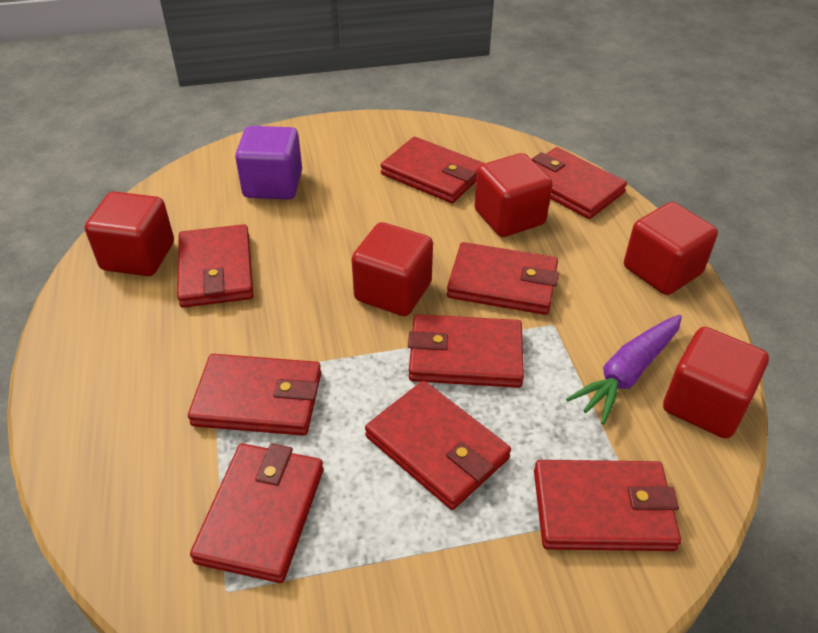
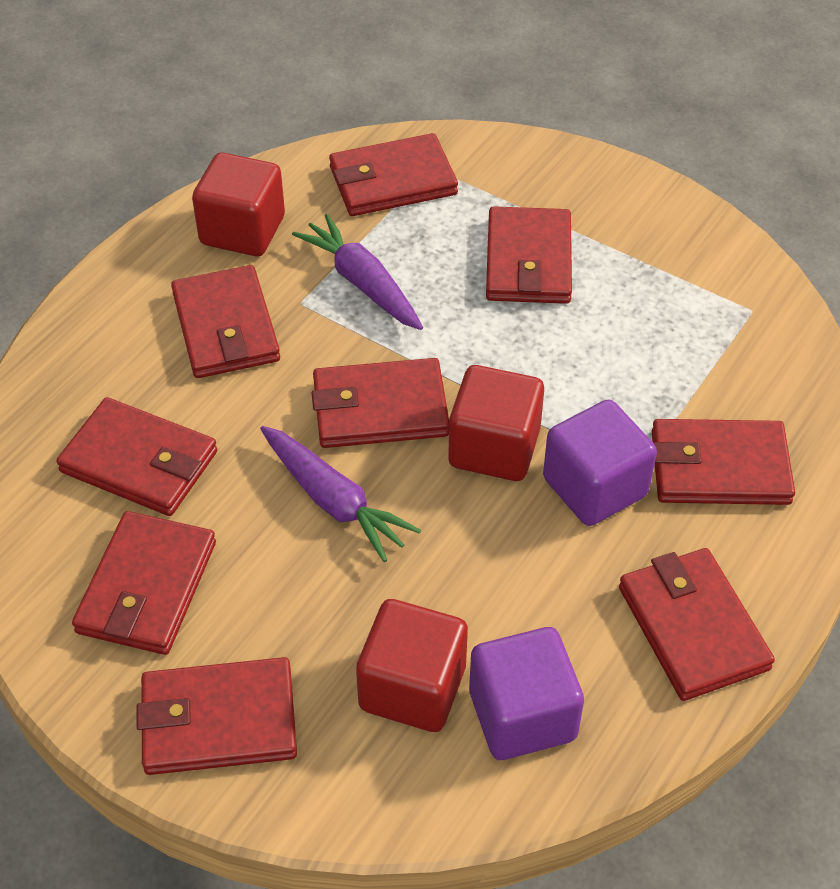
purple carrot: 1 -> 2
purple cube: 1 -> 2
red cube: 5 -> 3

